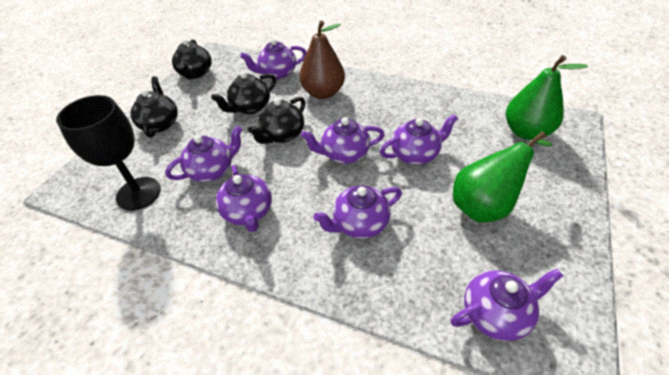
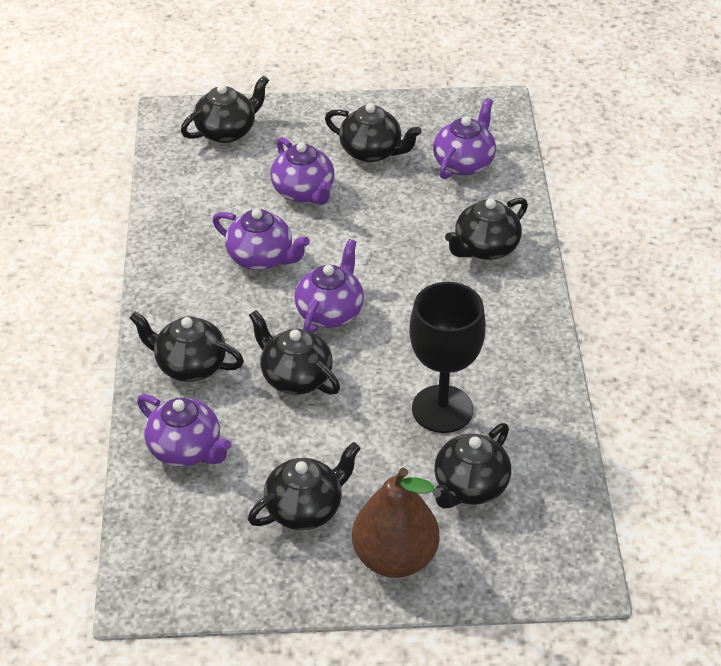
black teapot: 4 -> 7
green pear: 2 -> 0
purple teapot: 7 -> 5

